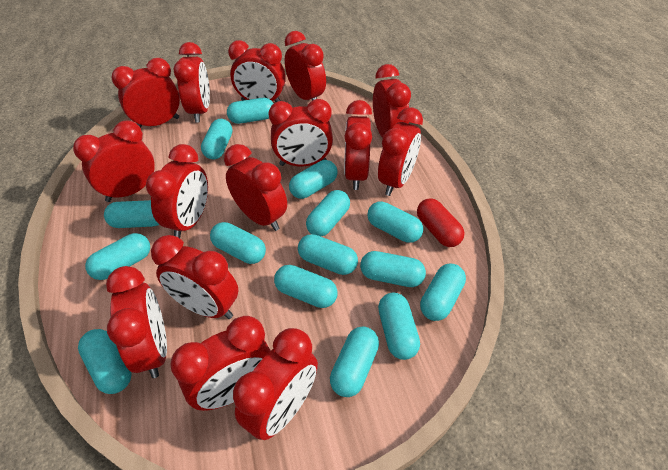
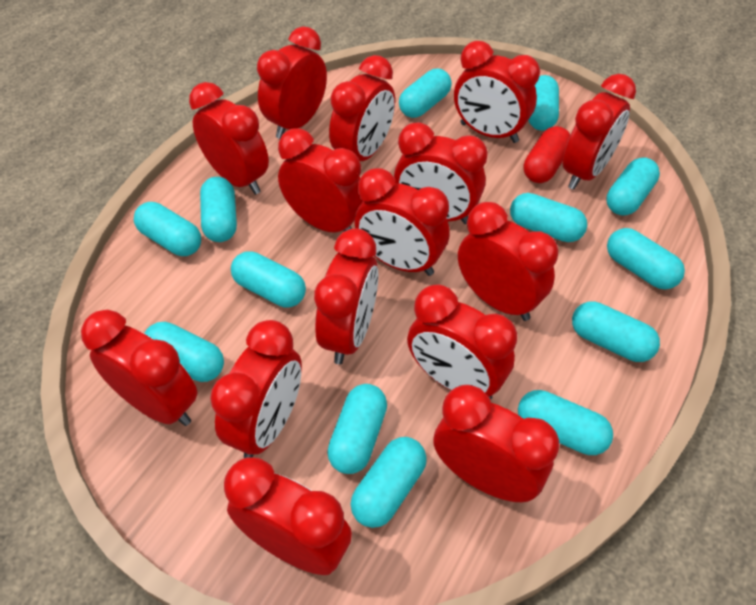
turquoise capsule: 15 -> 13

